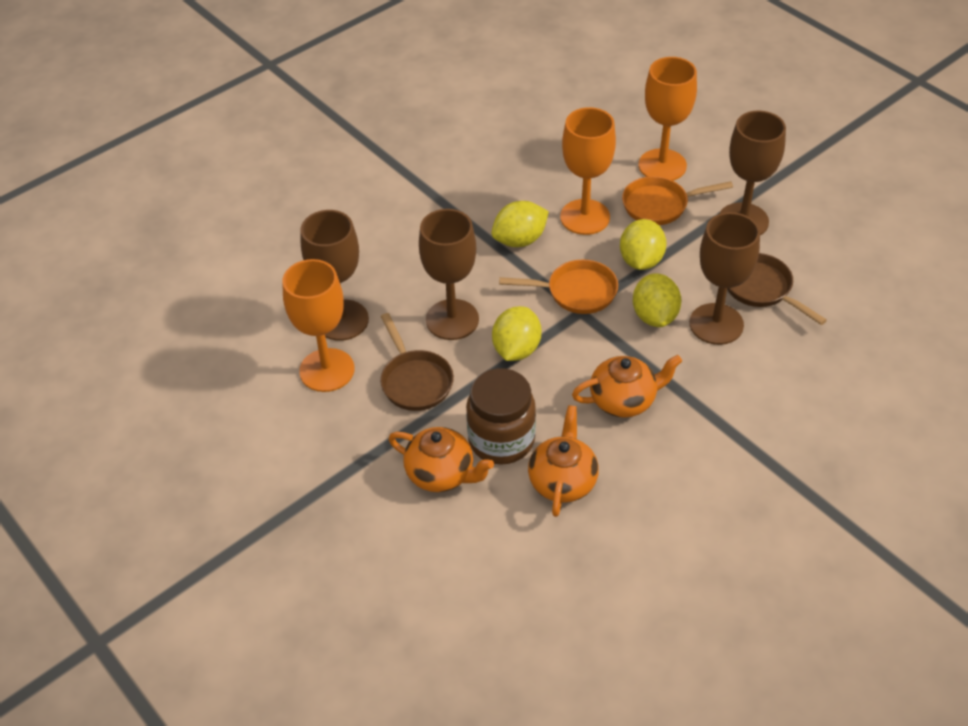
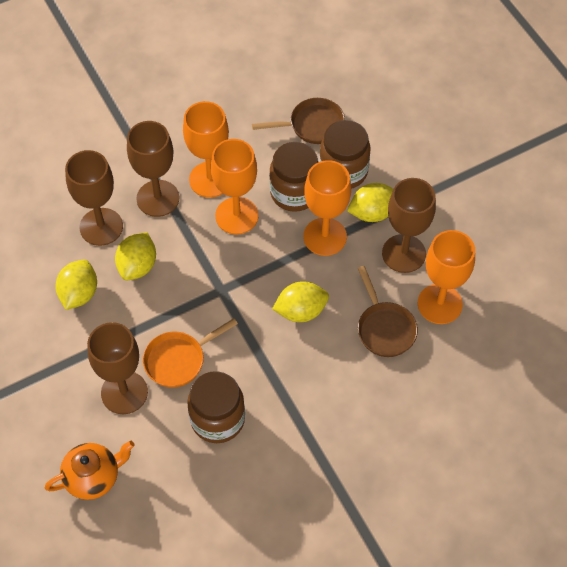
brown jar: 1 -> 3
orange goblet: 3 -> 4
orange pan: 2 -> 1
orange teapot: 3 -> 1

